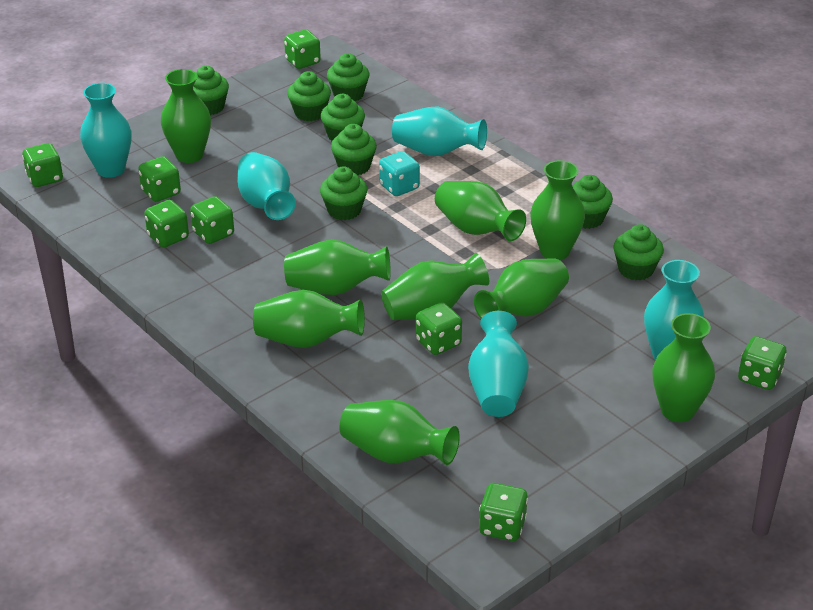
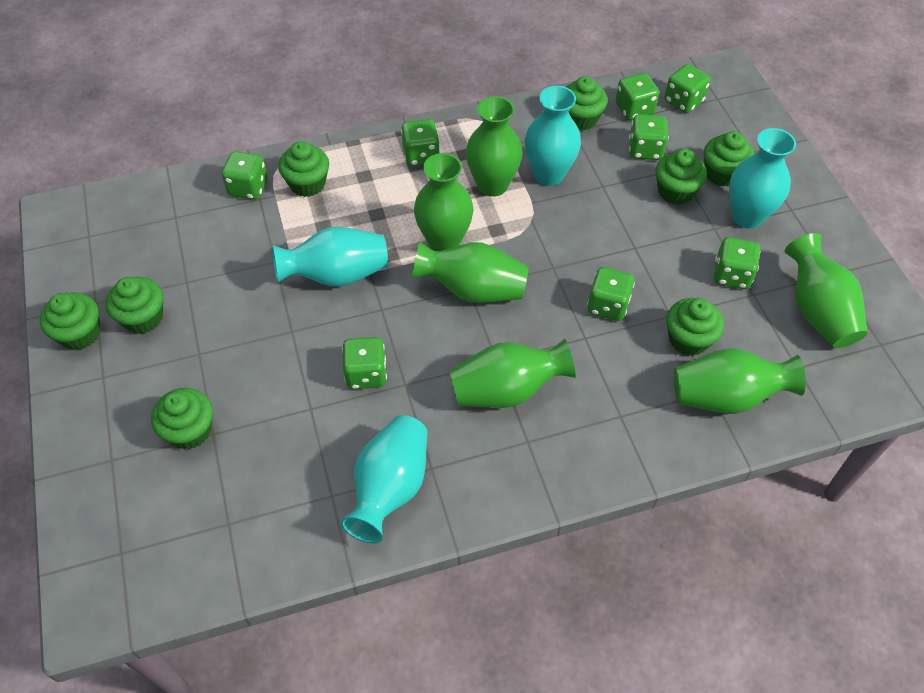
green vase: 9 -> 6
turquoise dice: 1 -> 0
turquoise vase: 5 -> 4

